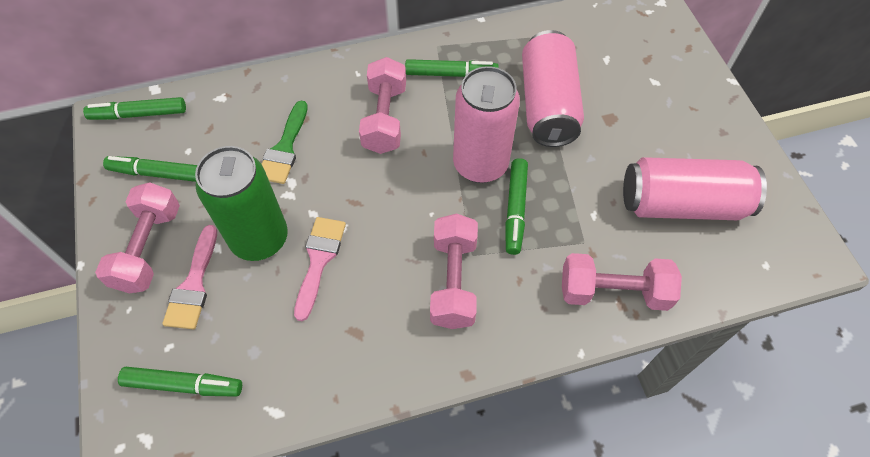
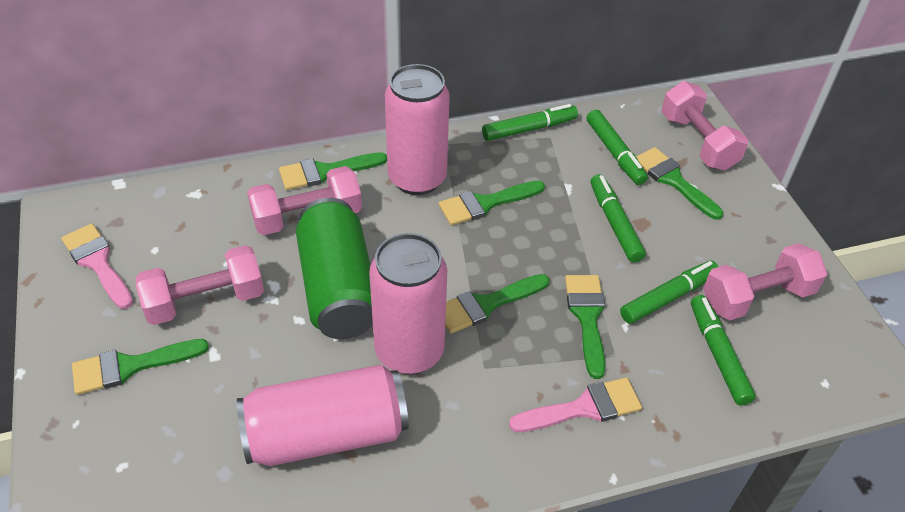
green brush: 1 -> 6

